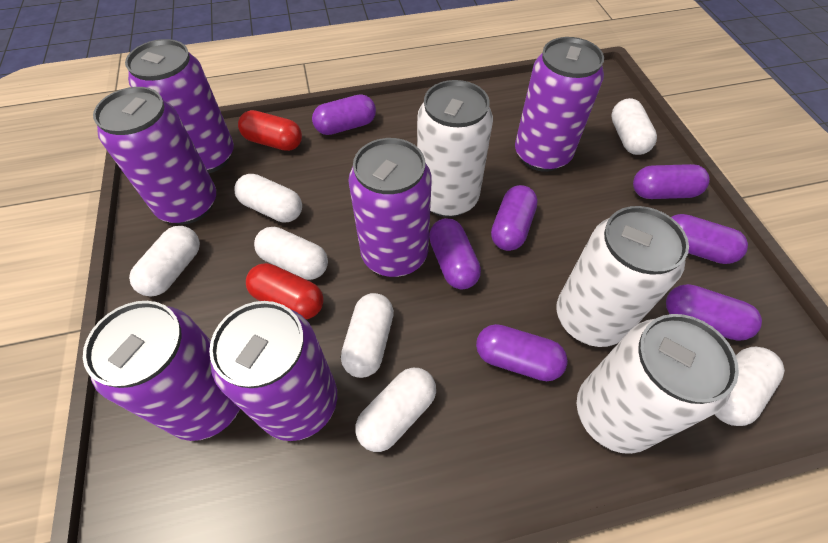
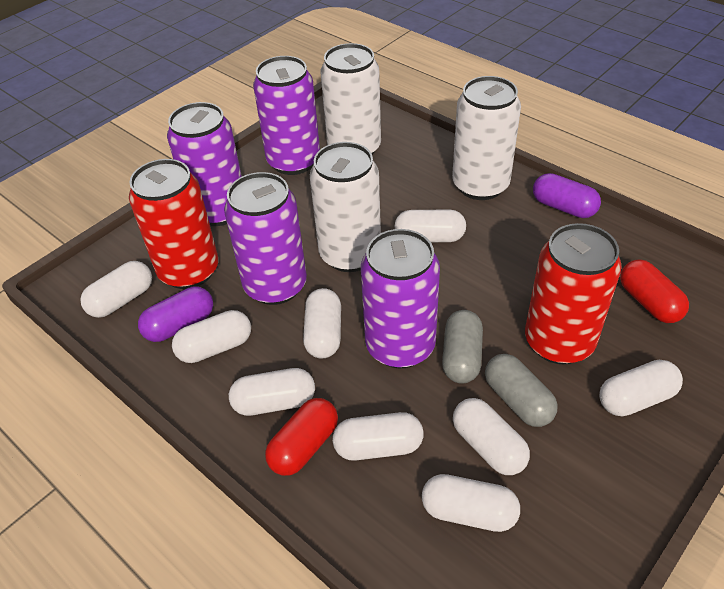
grey capsule: 0 -> 2
purple can: 6 -> 4
purple capsule: 7 -> 2
red can: 0 -> 2
white capsule: 7 -> 9

